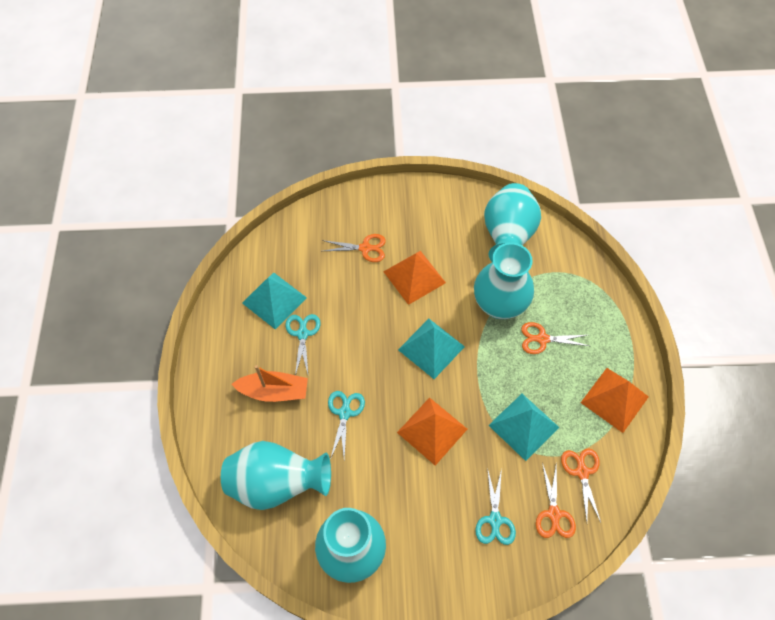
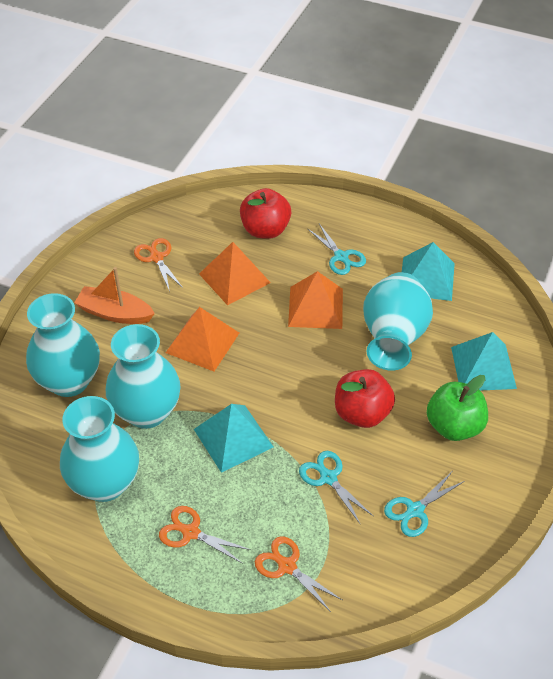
green apple: 0 -> 1
orange scissors: 4 -> 3
red apple: 0 -> 2

